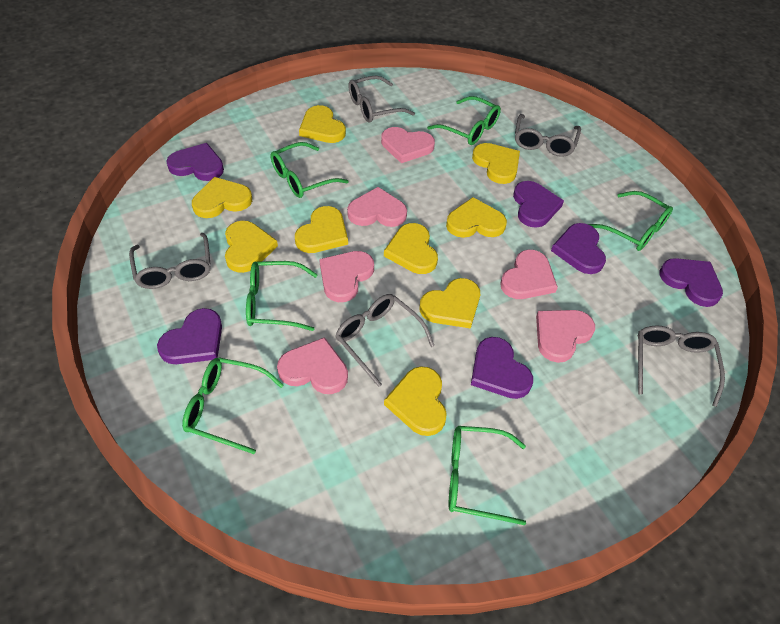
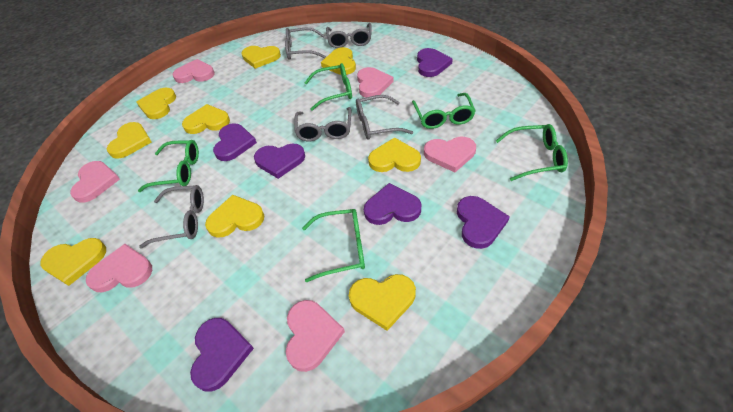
green glasses: 6 -> 5

